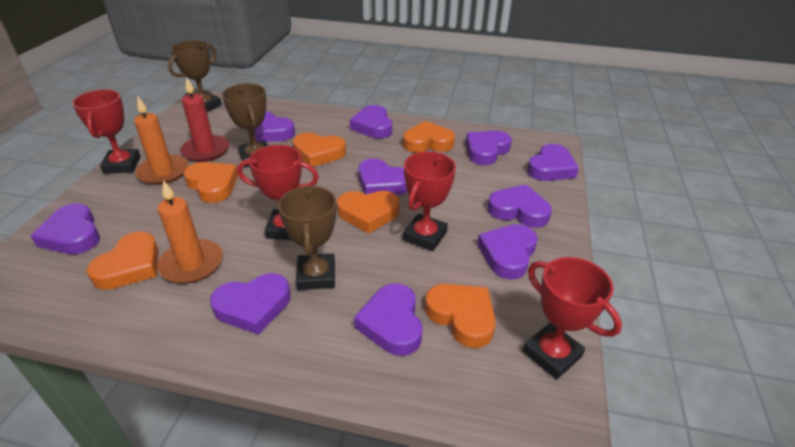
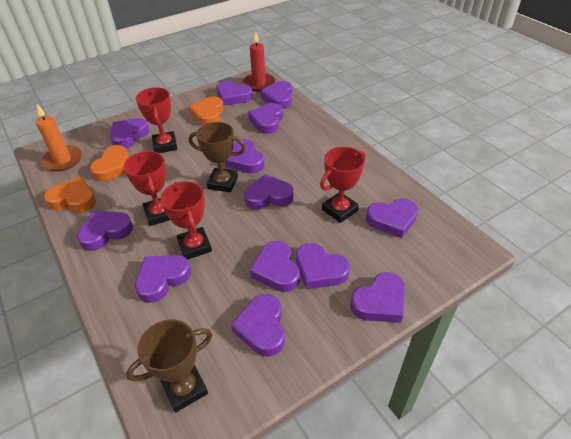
brown trophy: 3 -> 2
orange candle: 2 -> 1
orange heart: 6 -> 3
purple heart: 10 -> 13

